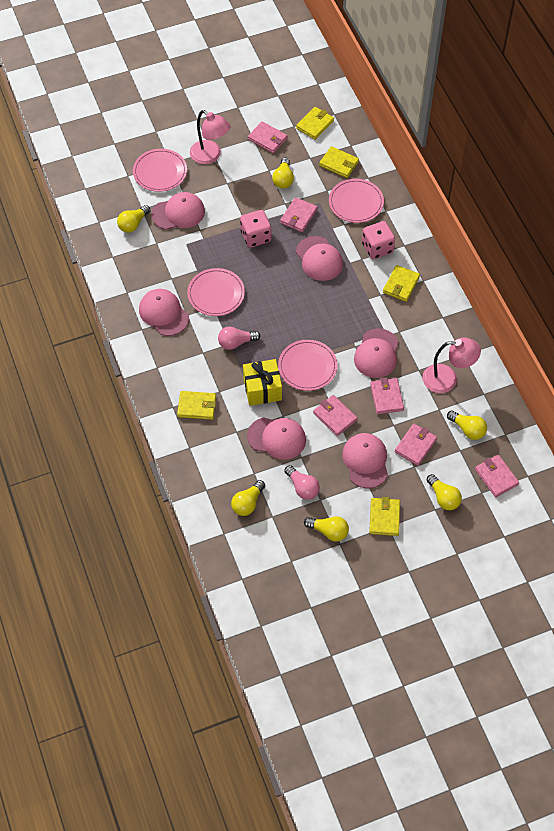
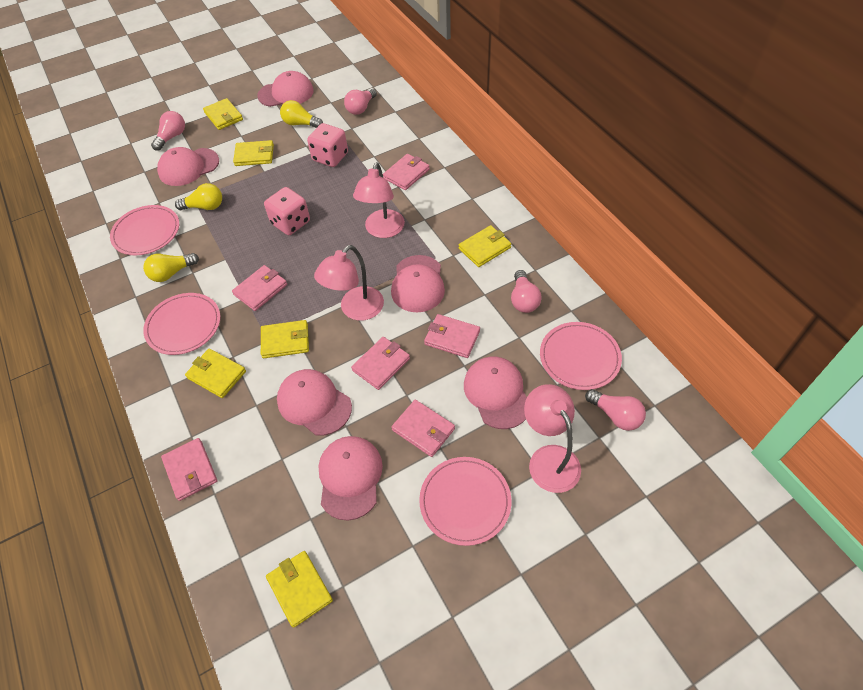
pink lamp: 2 -> 3
pink light bulb: 2 -> 4
yellow gift: 1 -> 0
yellow light bulb: 6 -> 3
yellow wallet: 5 -> 6

